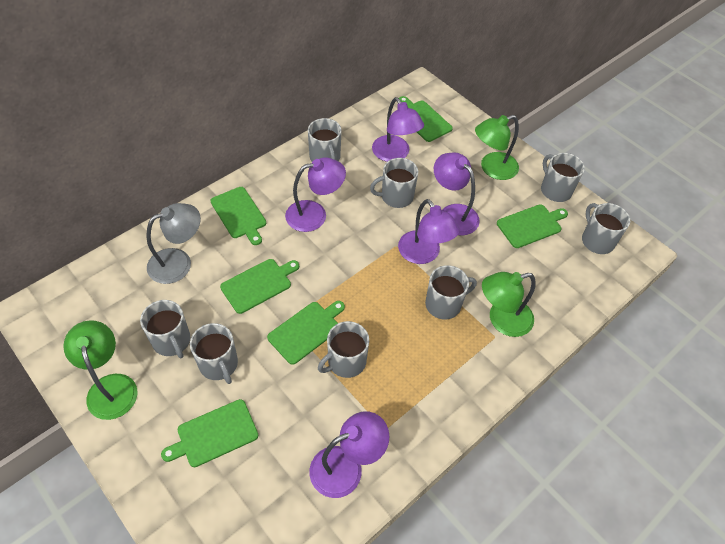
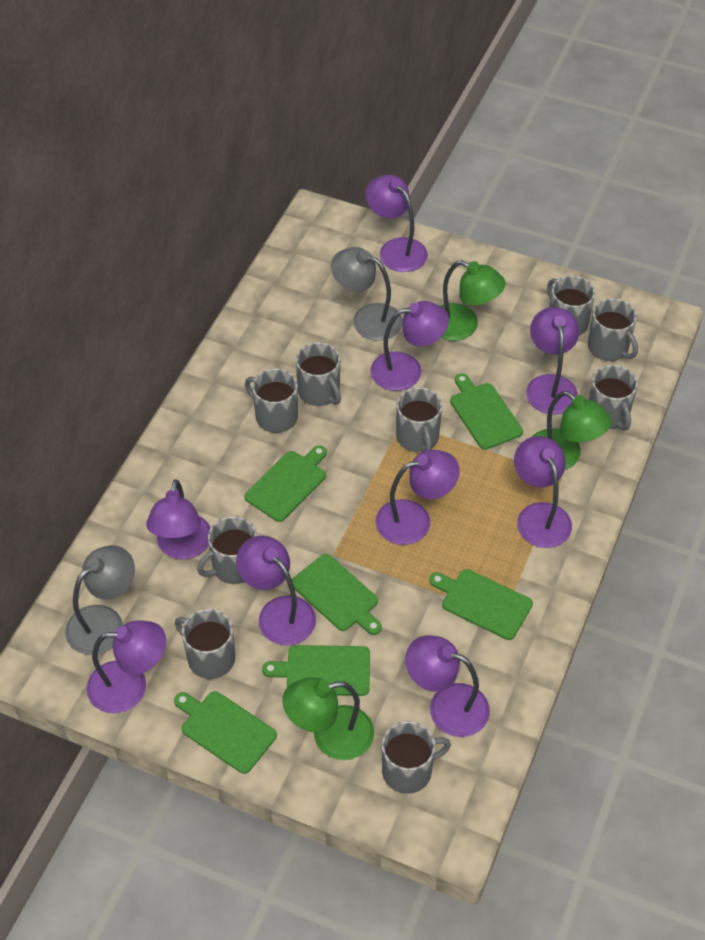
grey lamp: 1 -> 2
grey mug: 8 -> 9
purple lamp: 5 -> 9

